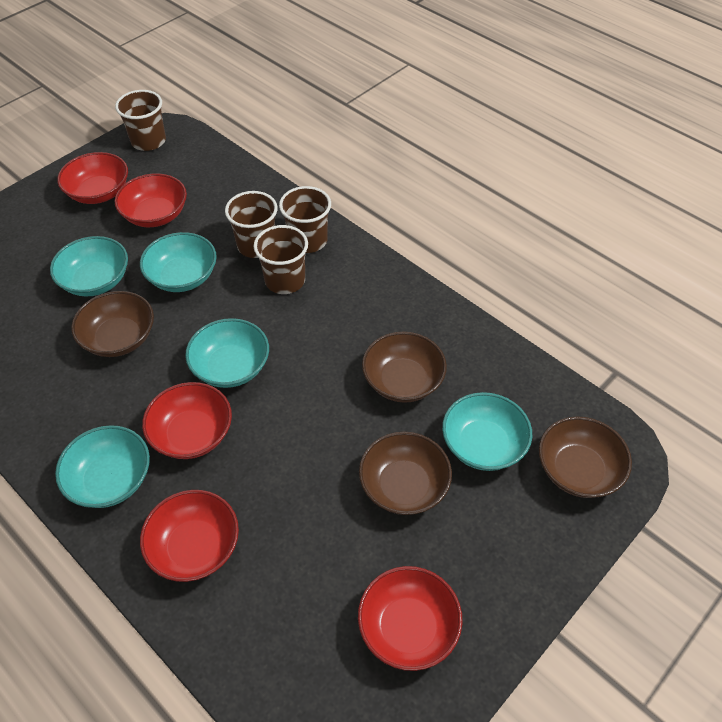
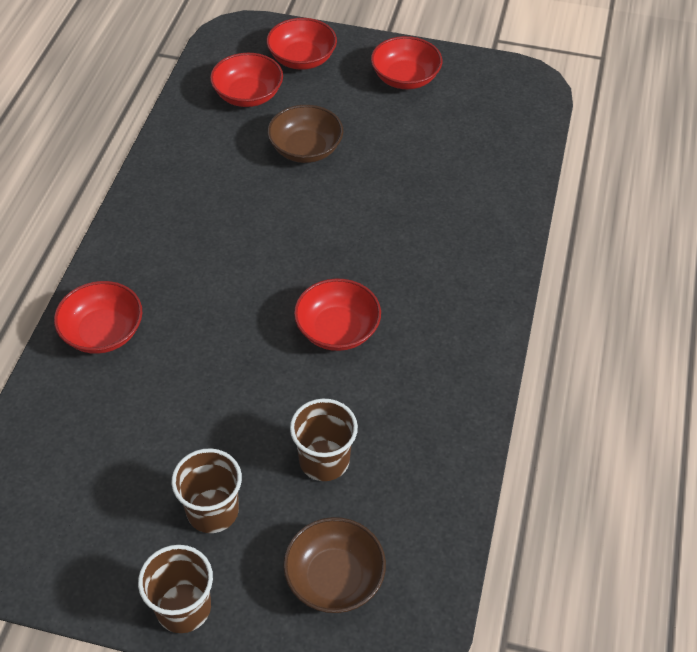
brown bowl: 4 -> 2
brown cup: 4 -> 3
turquoise bowl: 5 -> 0

